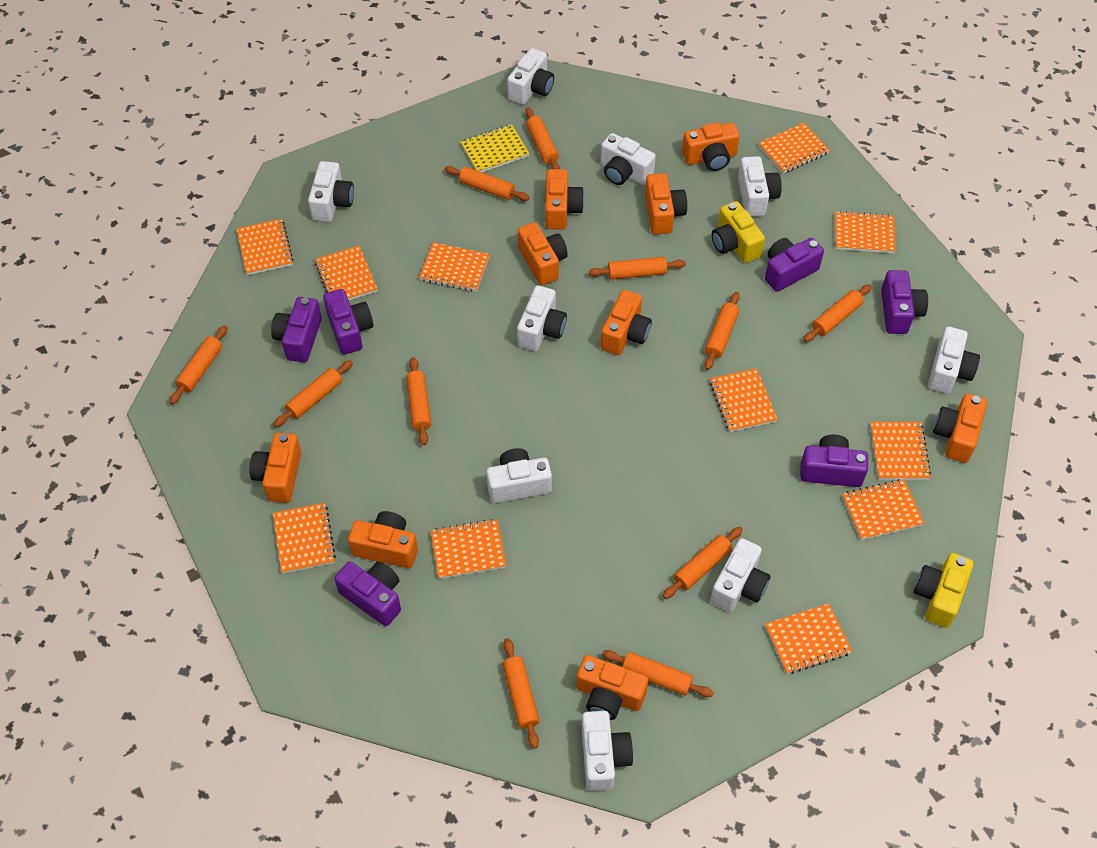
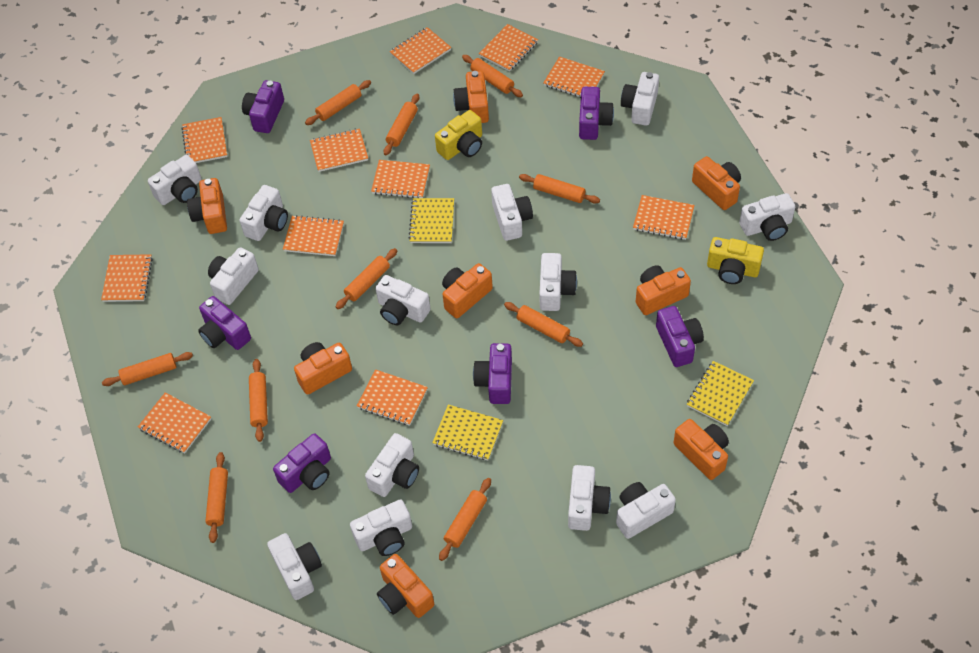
orange camera: 9 -> 8
orange rolling pin: 11 -> 10
white camera: 9 -> 13
yellow notebook: 1 -> 3

